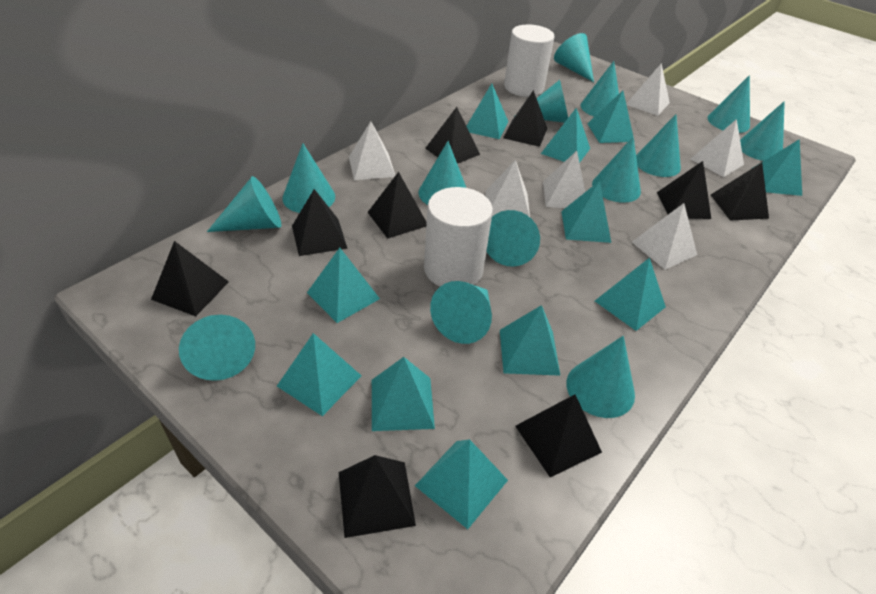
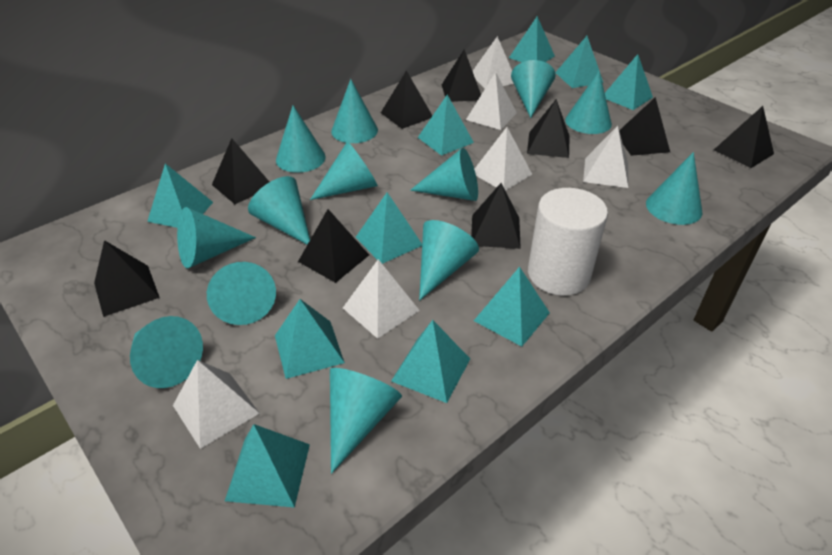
turquoise cone: 14 -> 13
turquoise pyramid: 11 -> 10
white cylinder: 2 -> 1

